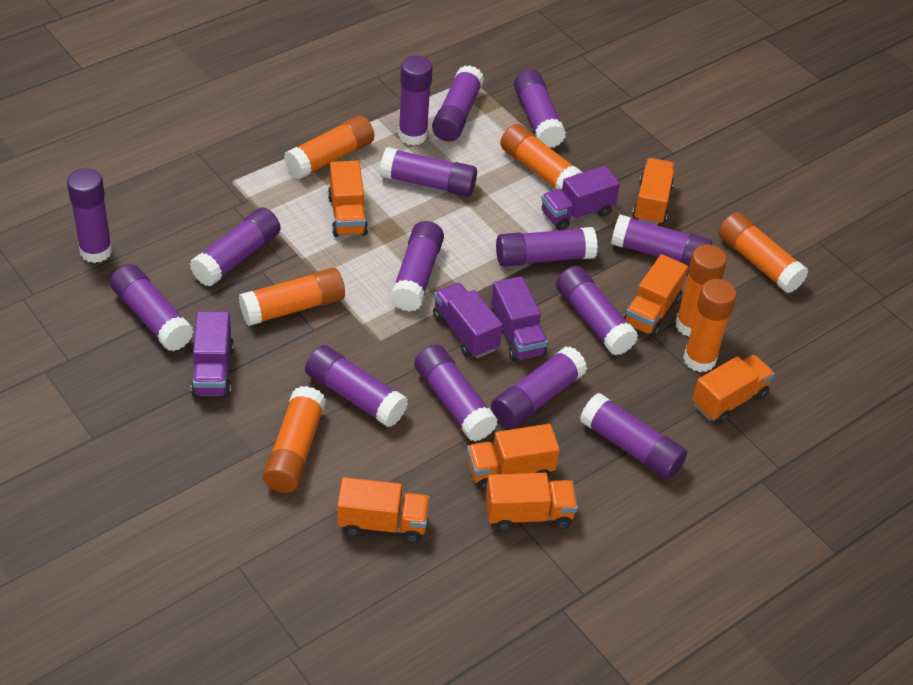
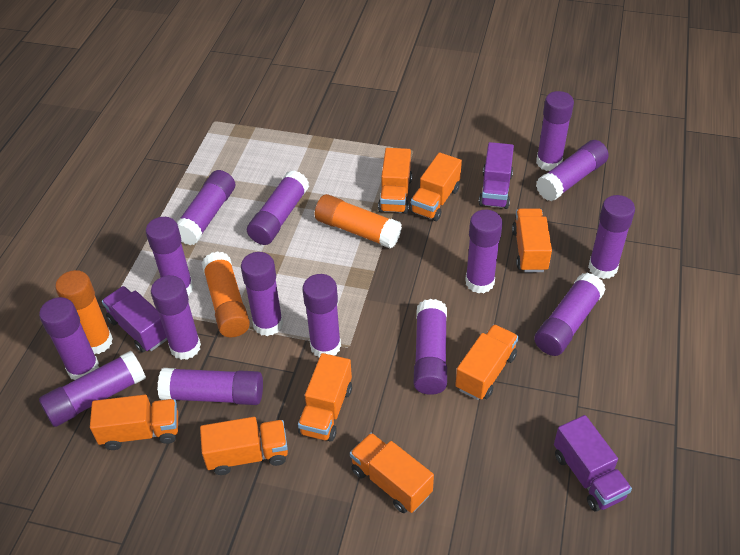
orange glue stick: 7 -> 3
orange truck: 7 -> 8
purple truck: 4 -> 3

